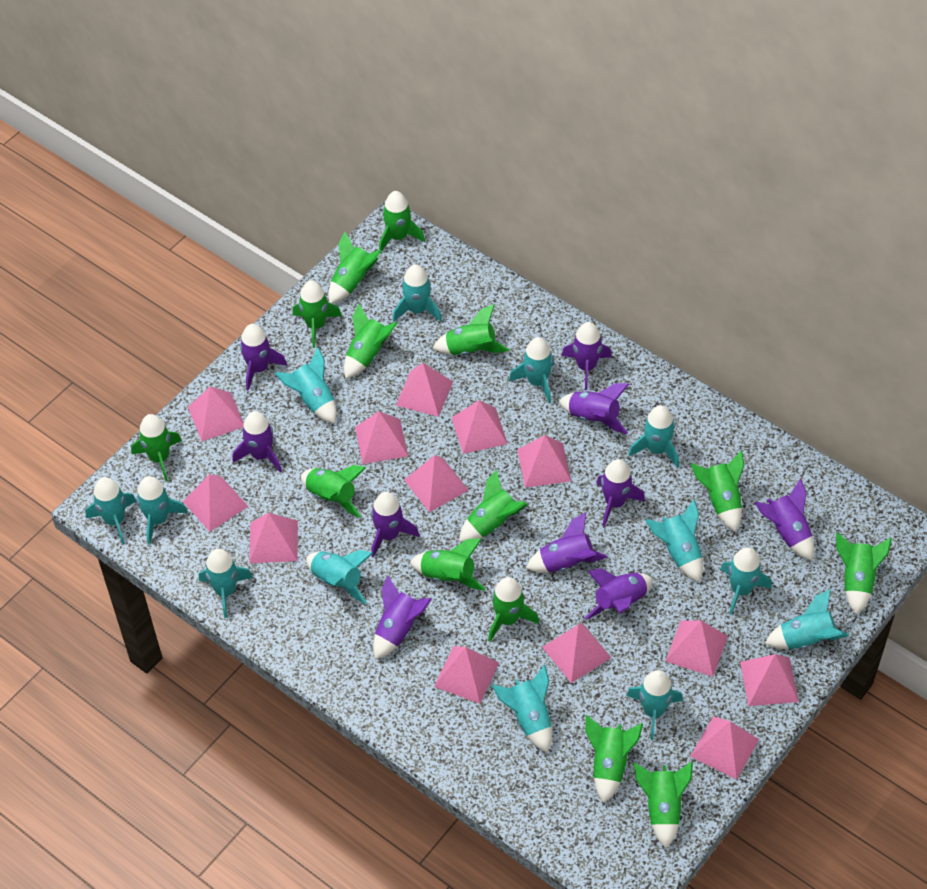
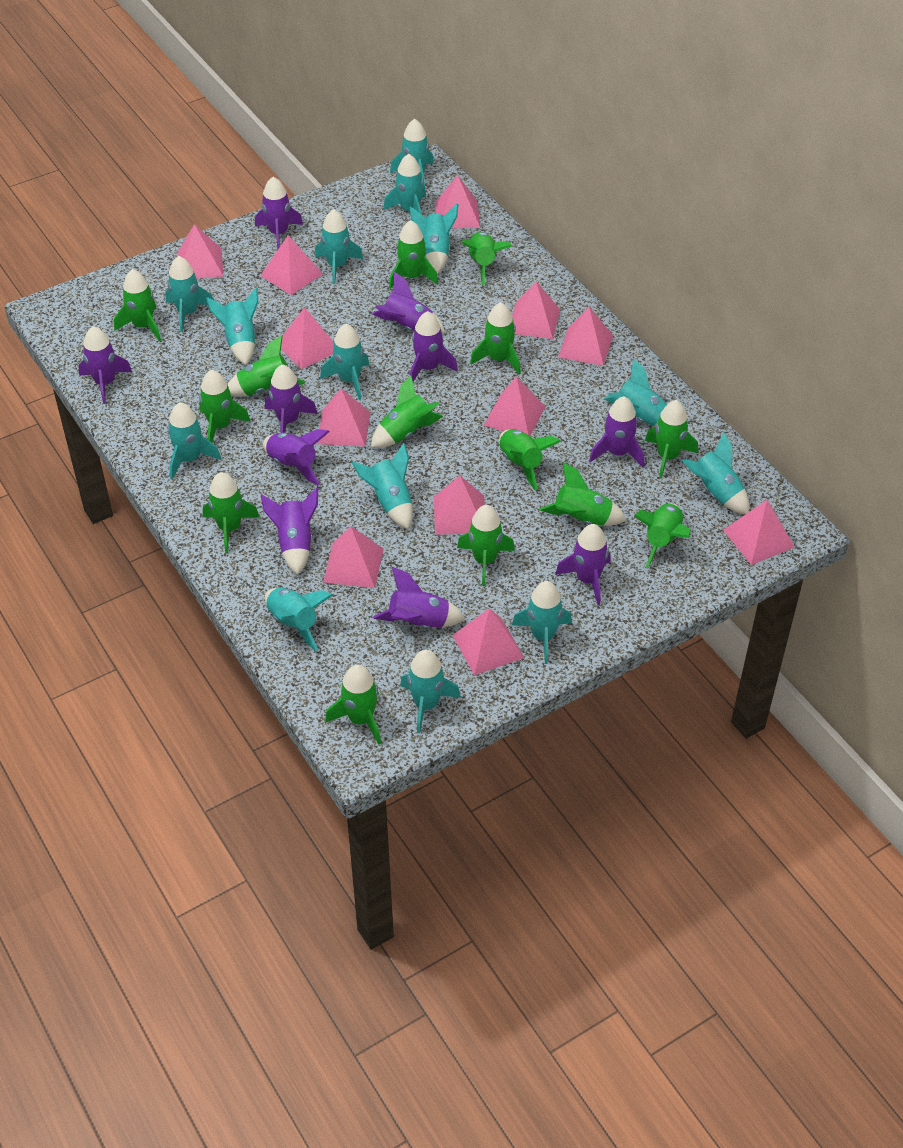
pink pyramid: 13 -> 12
turquoise rocket: 13 -> 14

